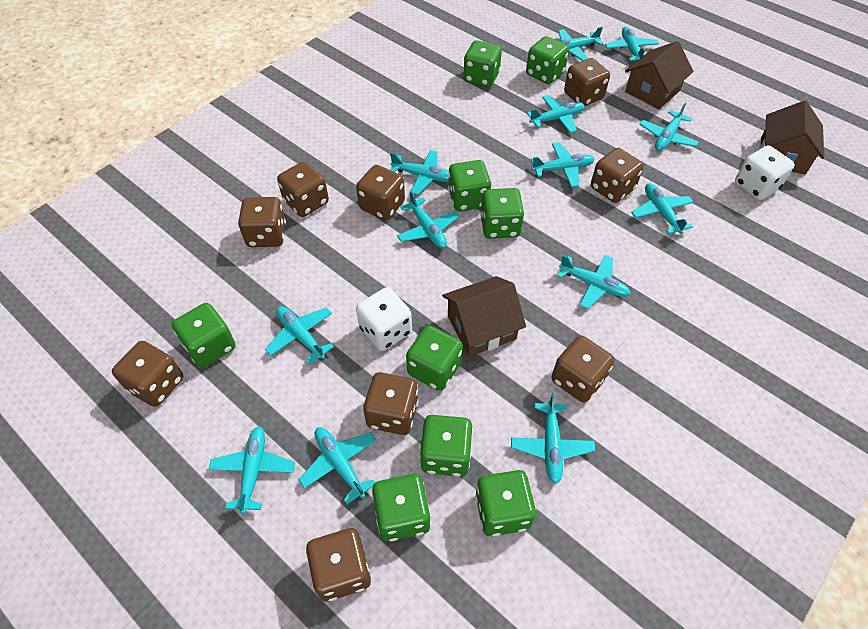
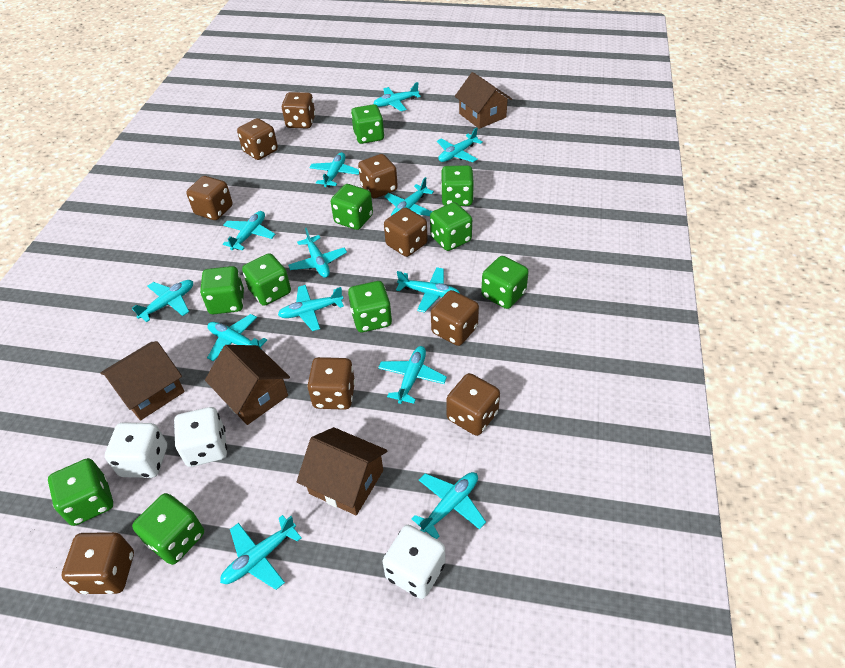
brown house: 3 -> 4
green dice: 9 -> 10
white dice: 2 -> 3

